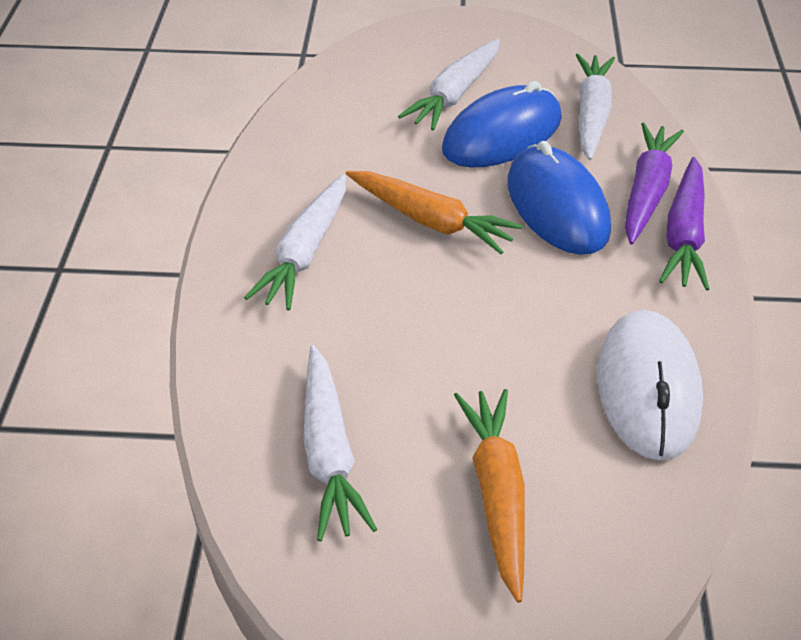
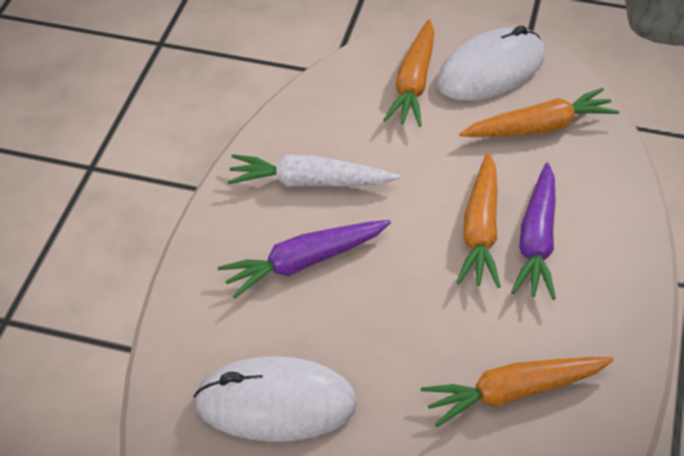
blue mouse: 2 -> 0
orange carrot: 2 -> 4
white carrot: 4 -> 1
white mouse: 1 -> 2

